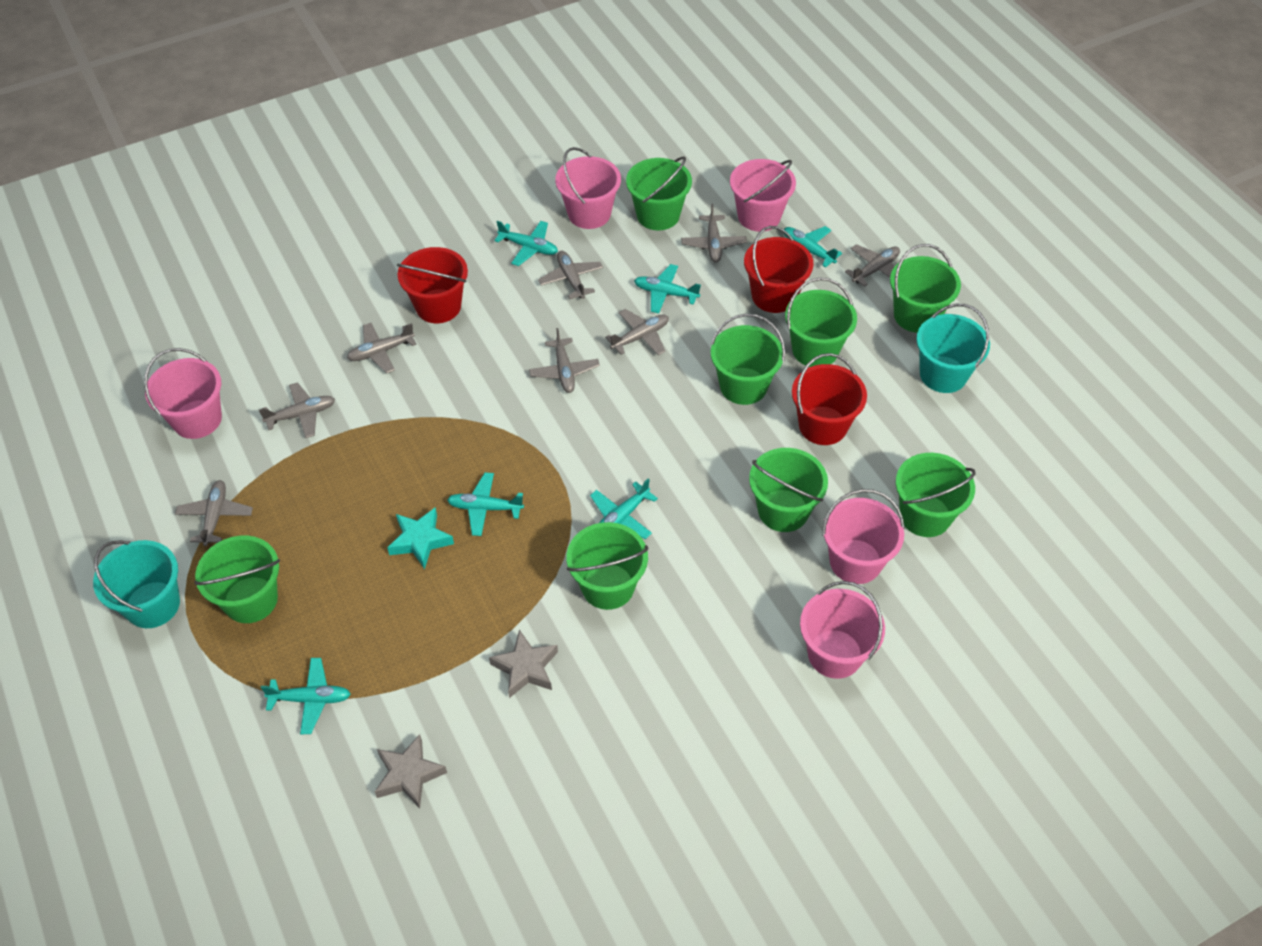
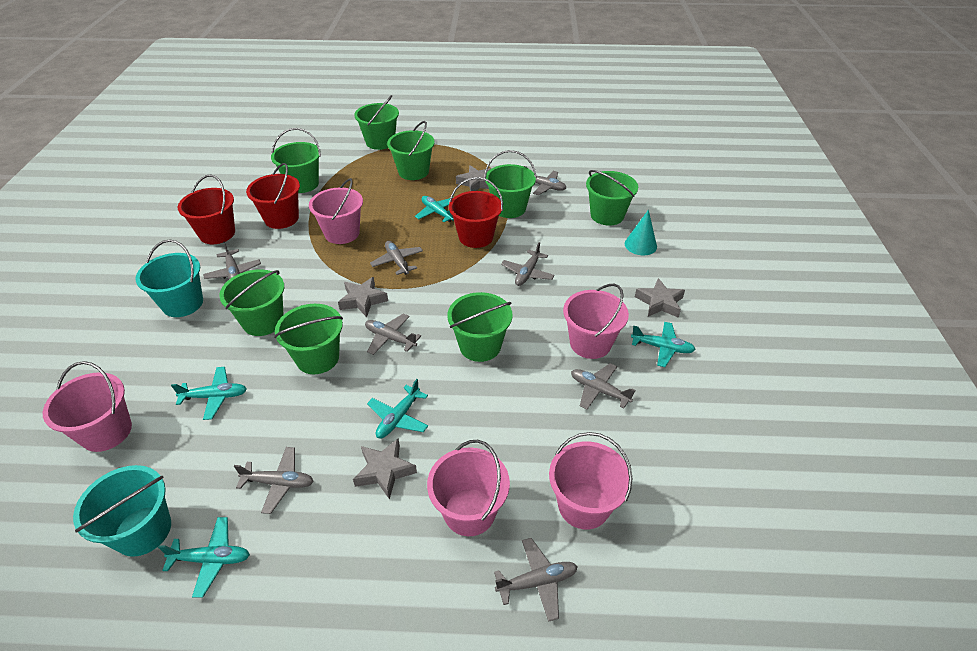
grey star: 2 -> 4
turquoise cone: 0 -> 1
turquoise plane: 6 -> 5
turquoise star: 1 -> 0

